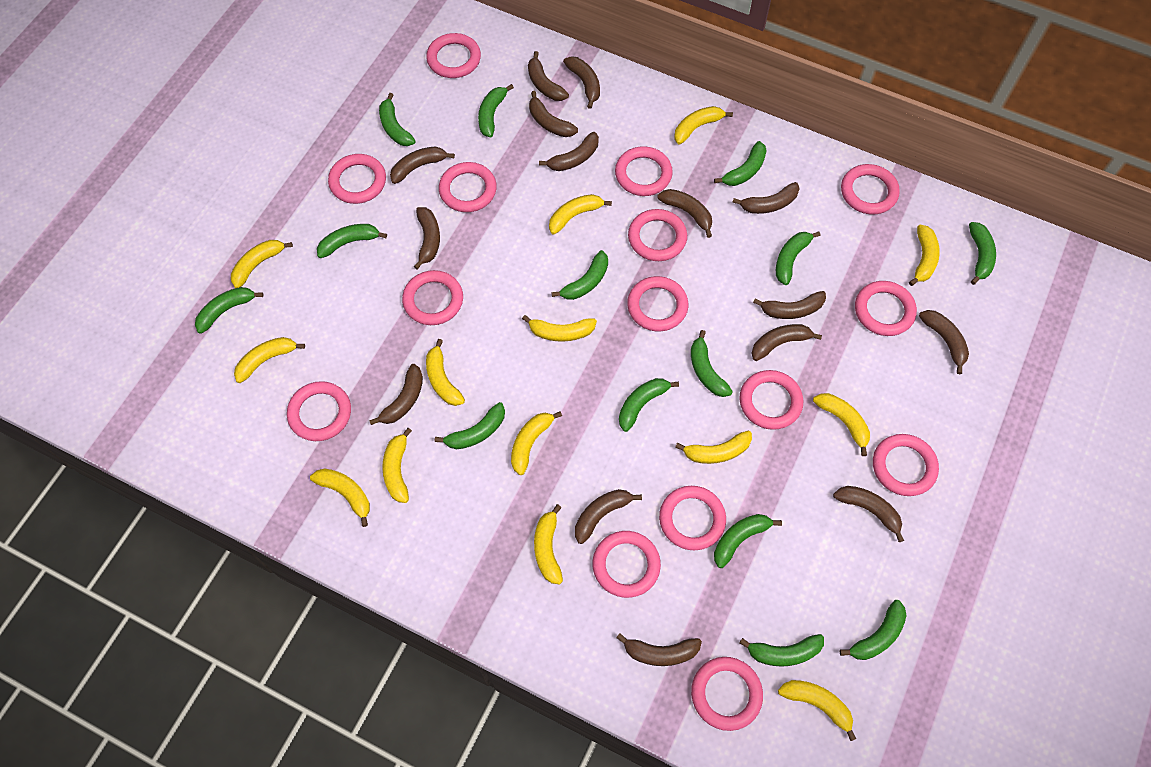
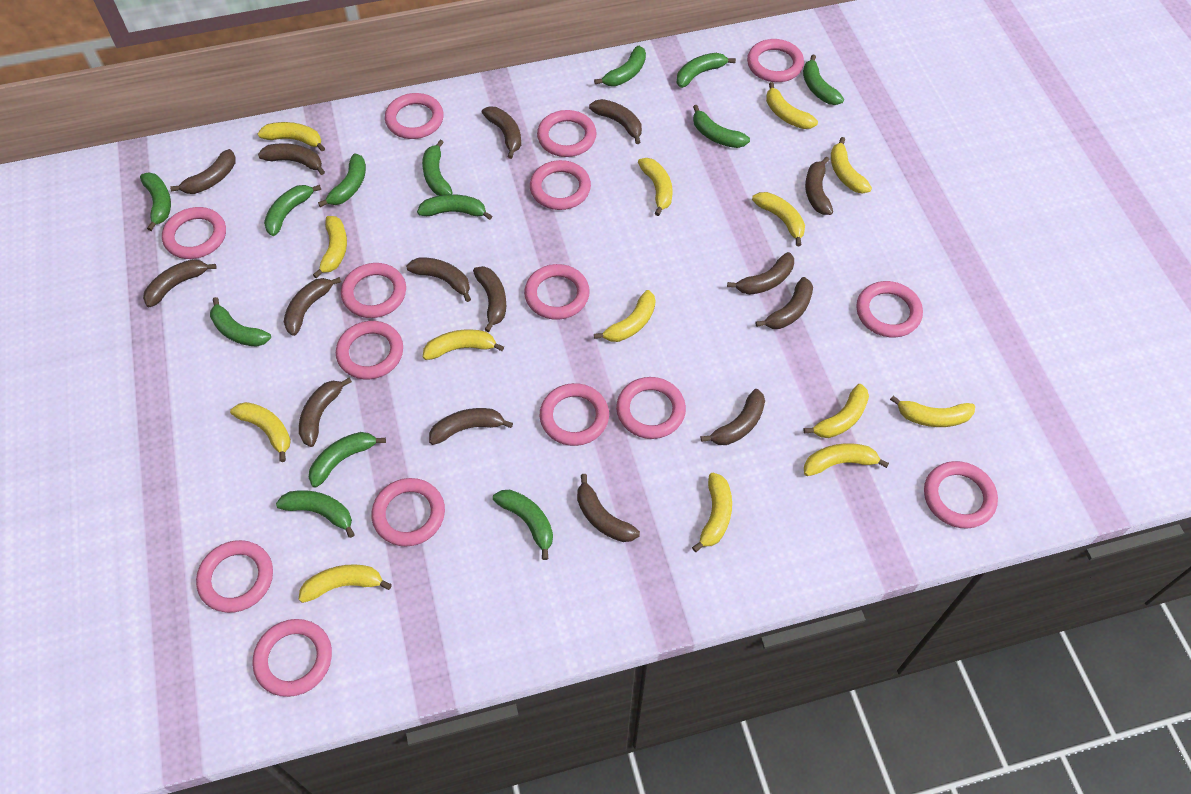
green banana: 14 -> 13

